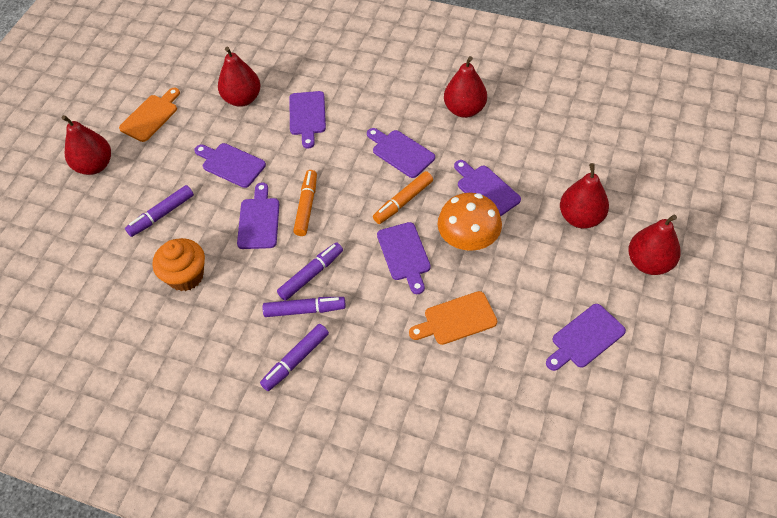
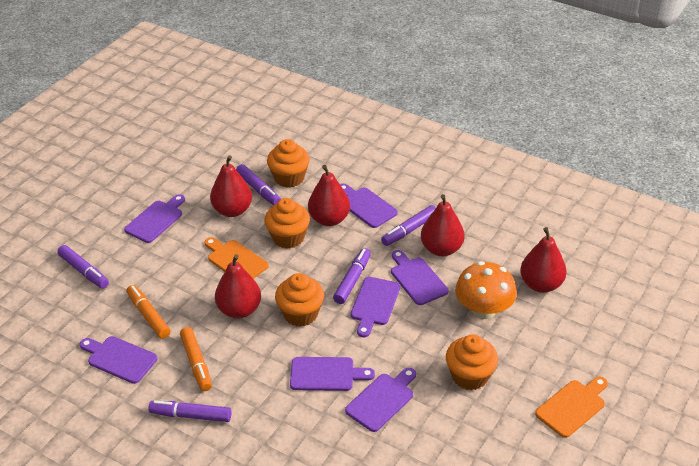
orange cupcake: 1 -> 4
purple marker: 4 -> 5

